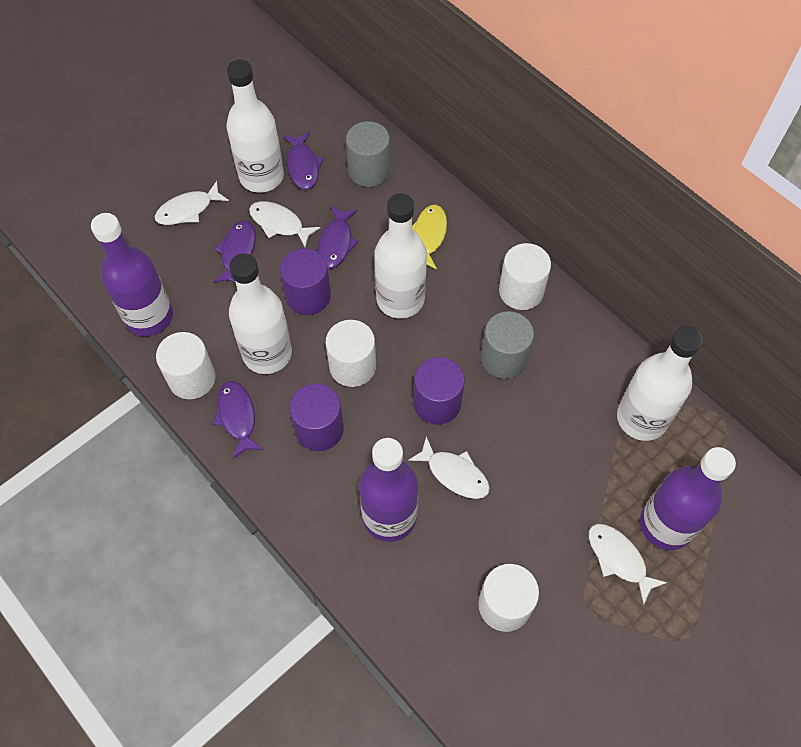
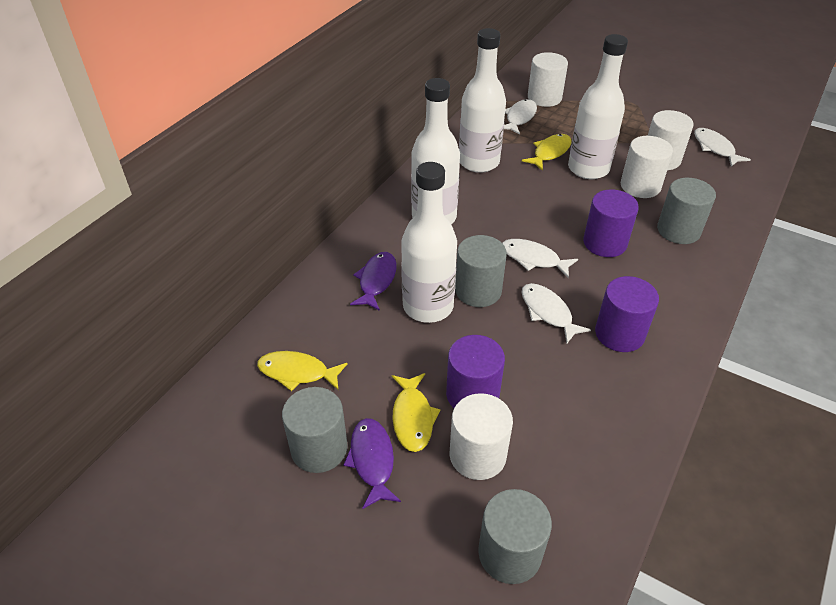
grey cylinder: 2 -> 4
purple bottle: 3 -> 0
purple fish: 4 -> 2
yellow fish: 1 -> 3

